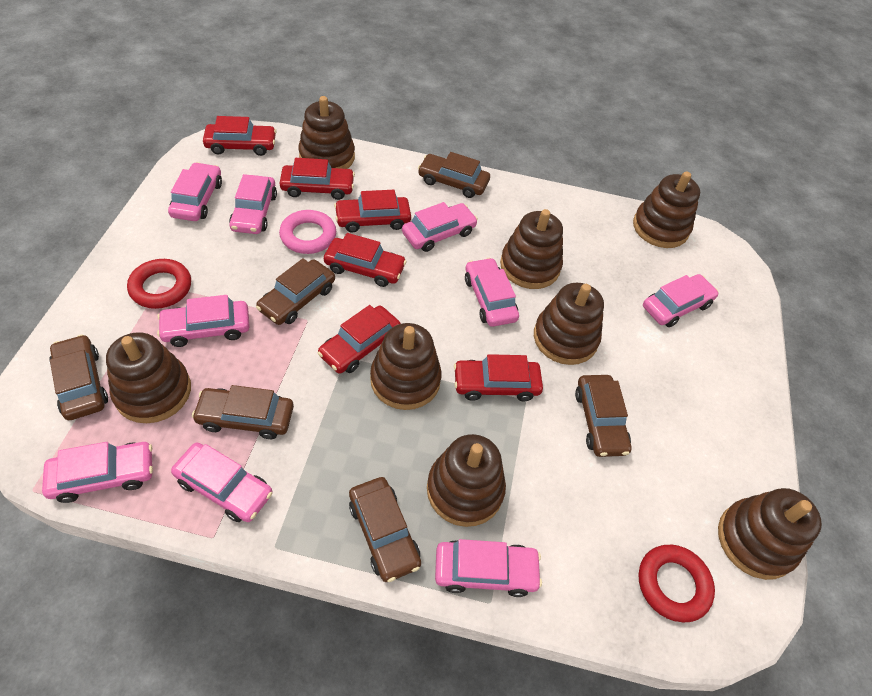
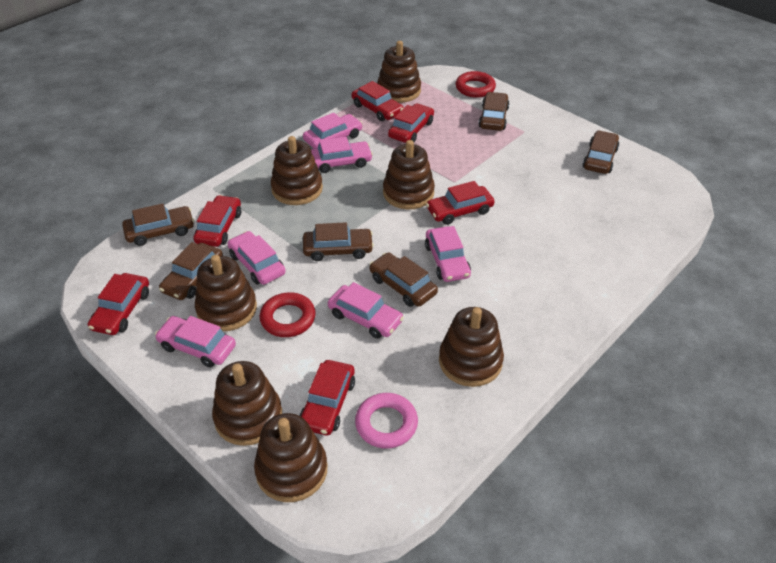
brown stacking toy: 8 -> 7
pink car: 9 -> 6

